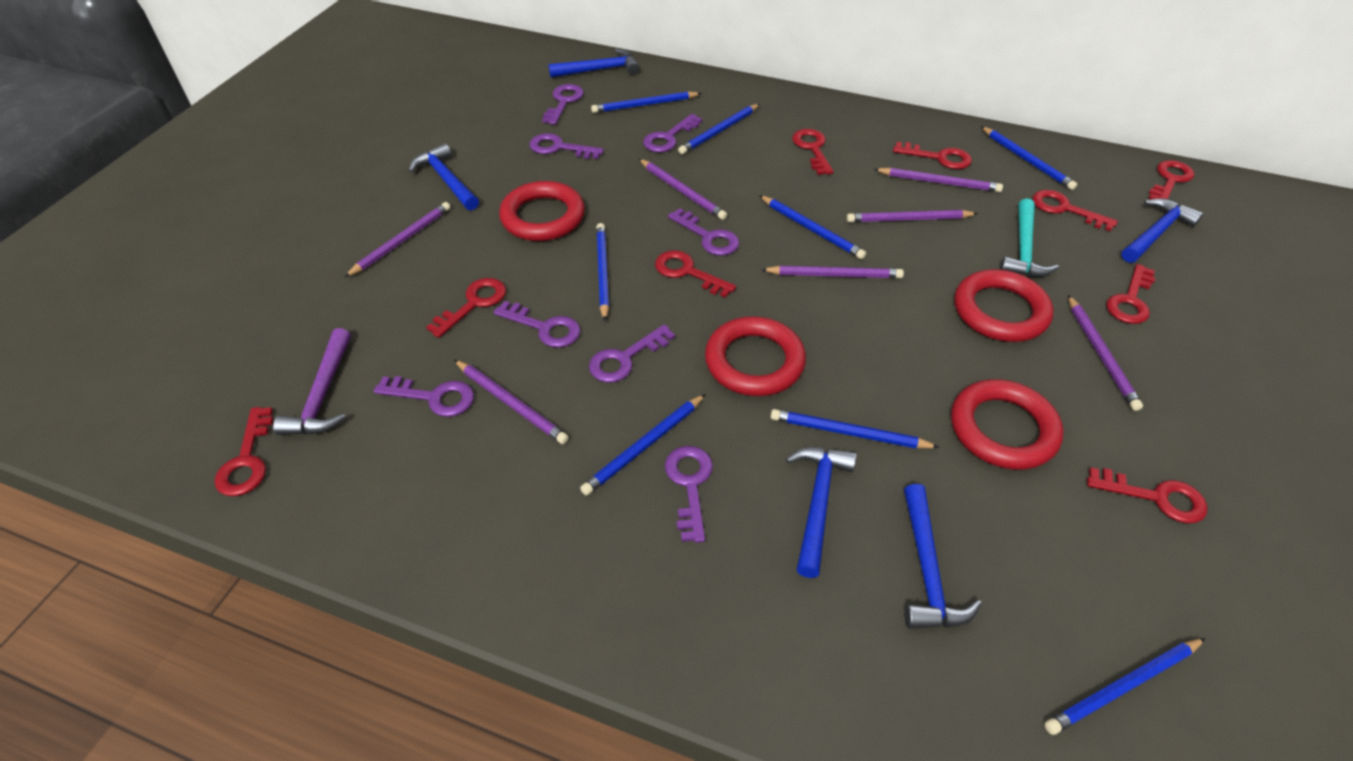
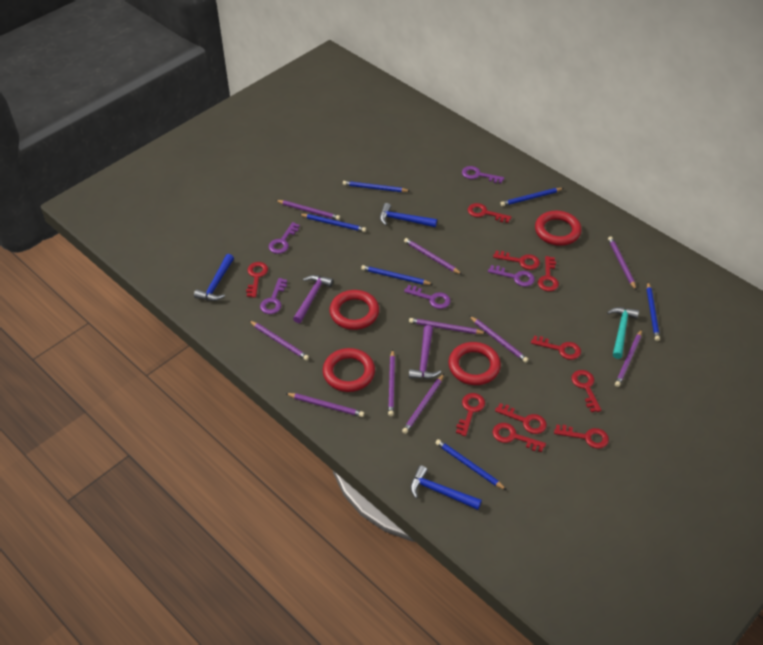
blue hammer: 5 -> 3
blue pencil: 8 -> 6
purple hammer: 1 -> 2
purple key: 8 -> 5
purple pencil: 7 -> 10
red key: 9 -> 10

